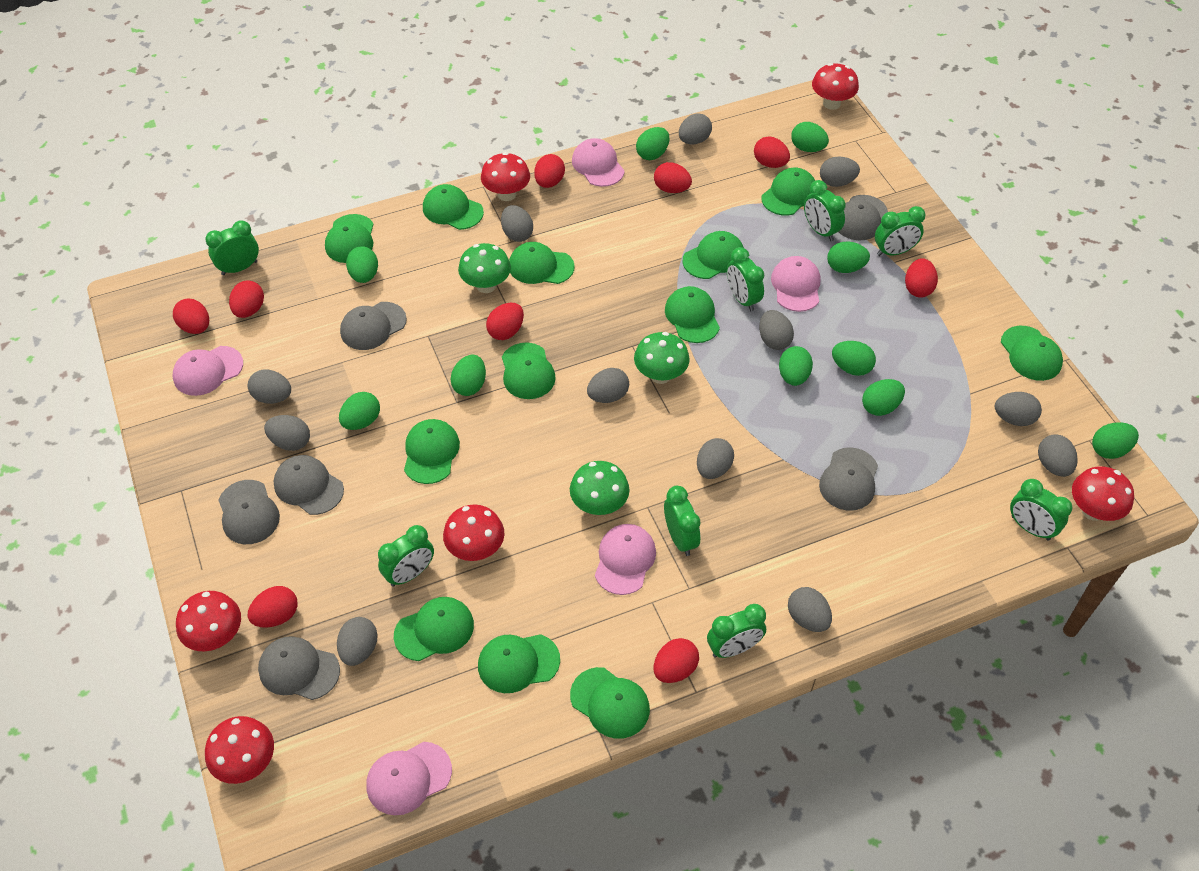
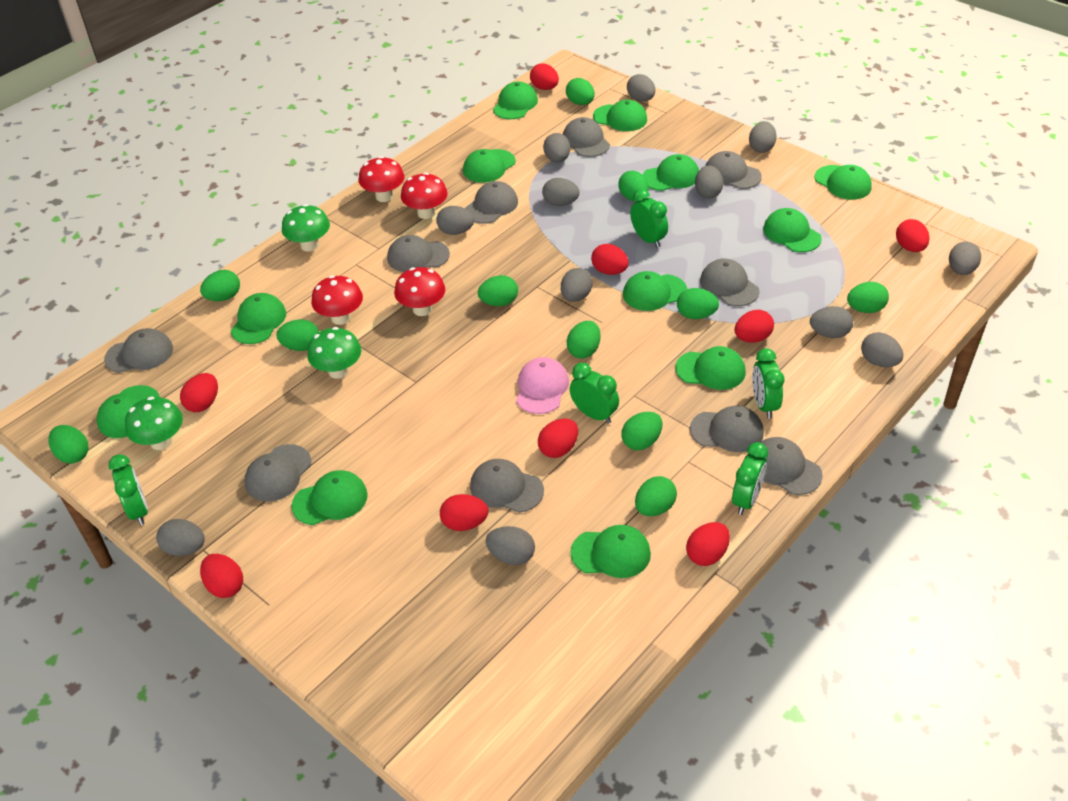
green clock: 8 -> 5
green egg: 10 -> 11
grey cap: 6 -> 10
pink cap: 5 -> 1
red mushroom: 6 -> 4

